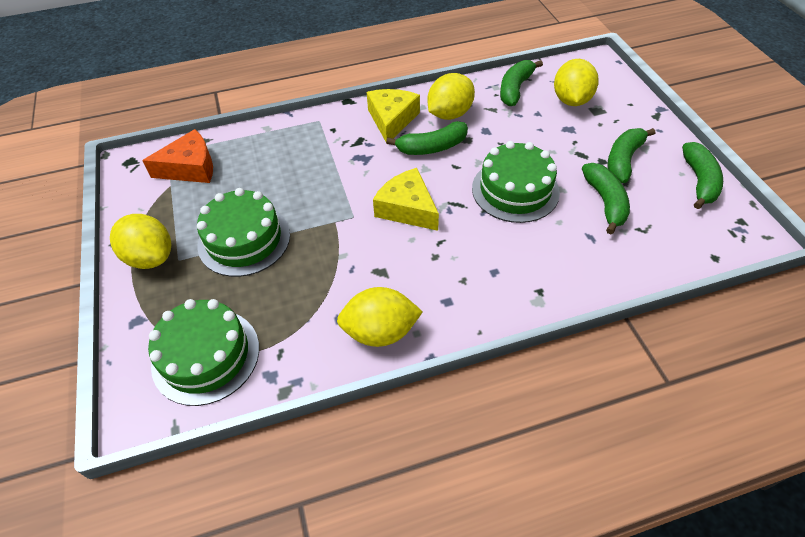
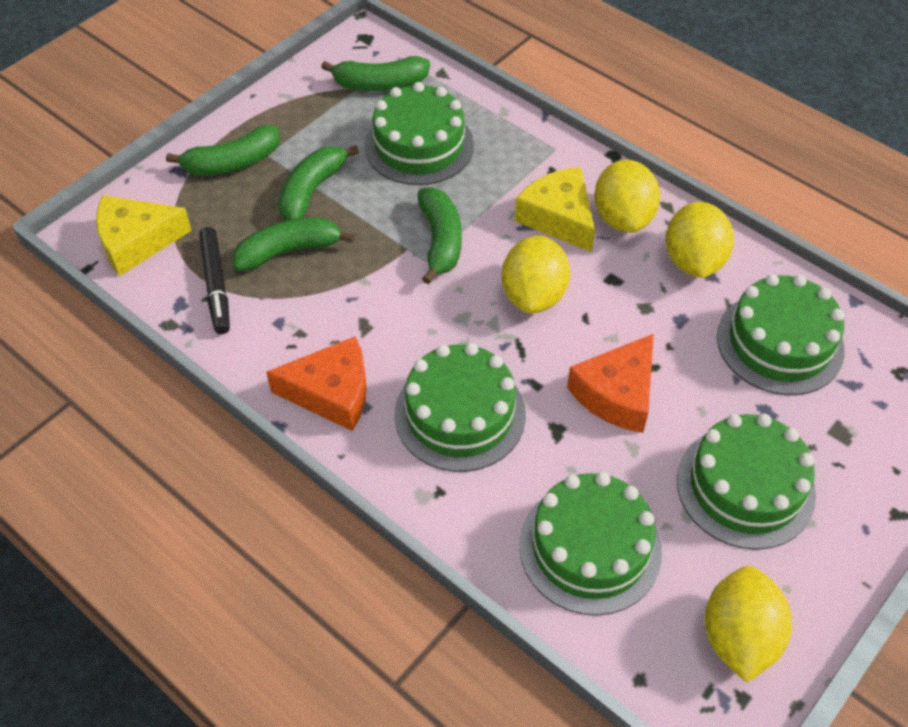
black marker: 0 -> 1
green cake: 3 -> 5
orange cheese: 1 -> 2

